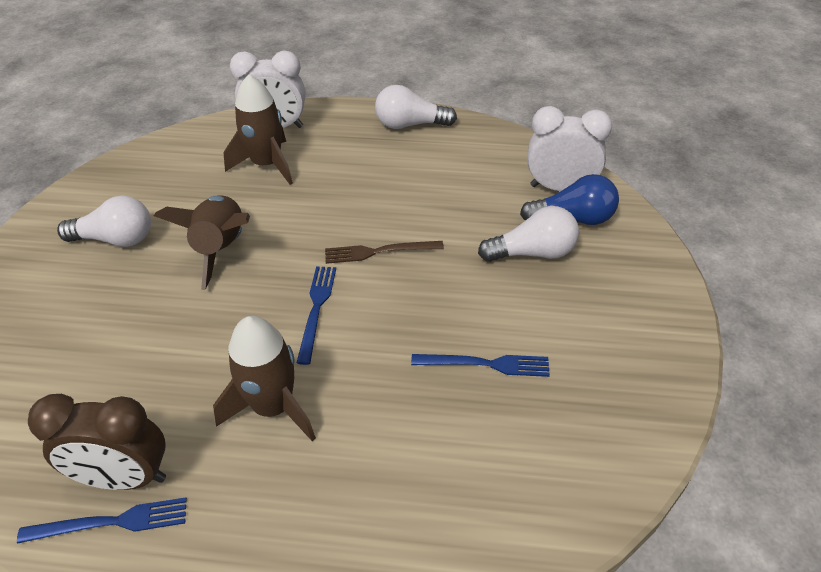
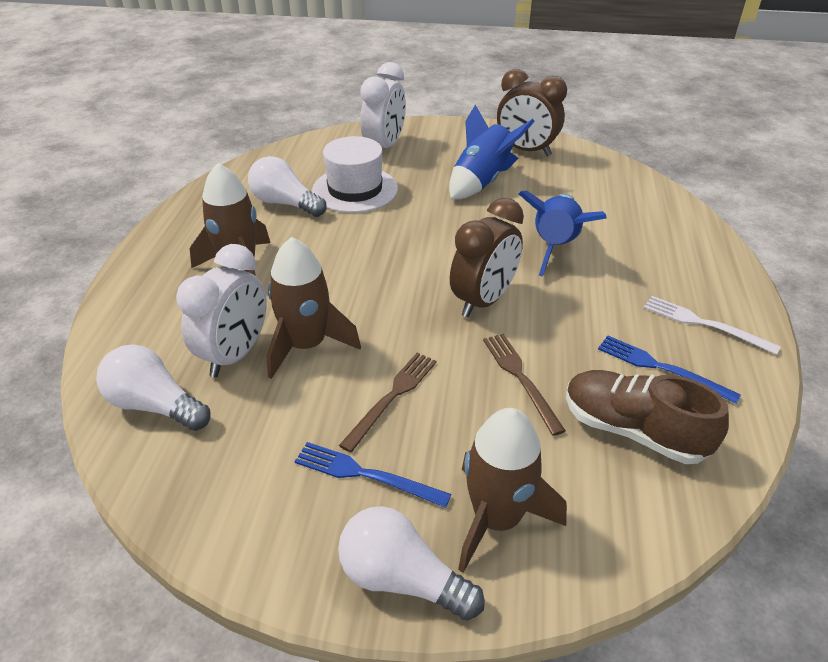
blue fork: 3 -> 2
blue light bulb: 1 -> 0
blue rocket: 0 -> 2
brown clock: 1 -> 2
brown fork: 1 -> 2
brown shoe: 0 -> 1
white fork: 0 -> 1
white hat: 0 -> 1

